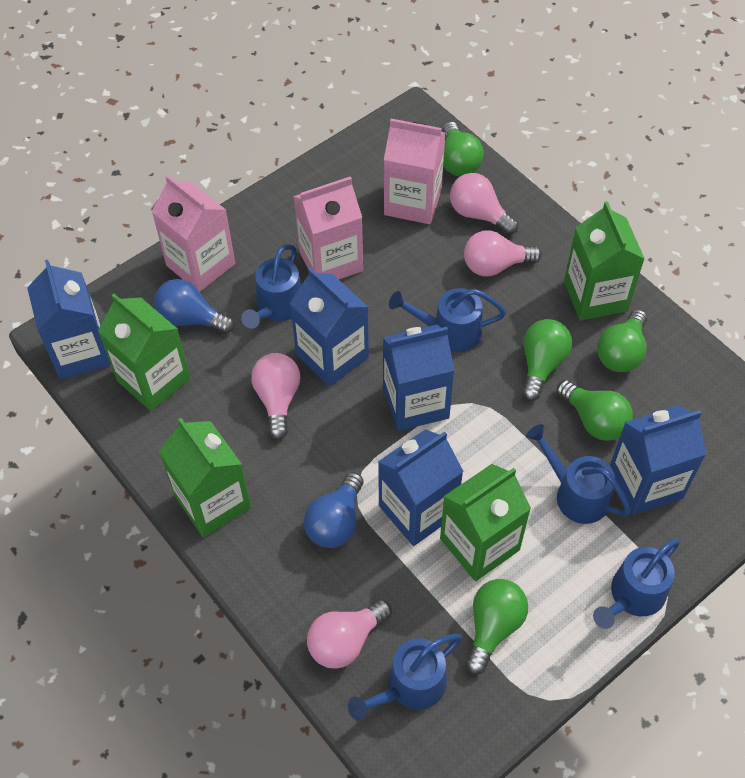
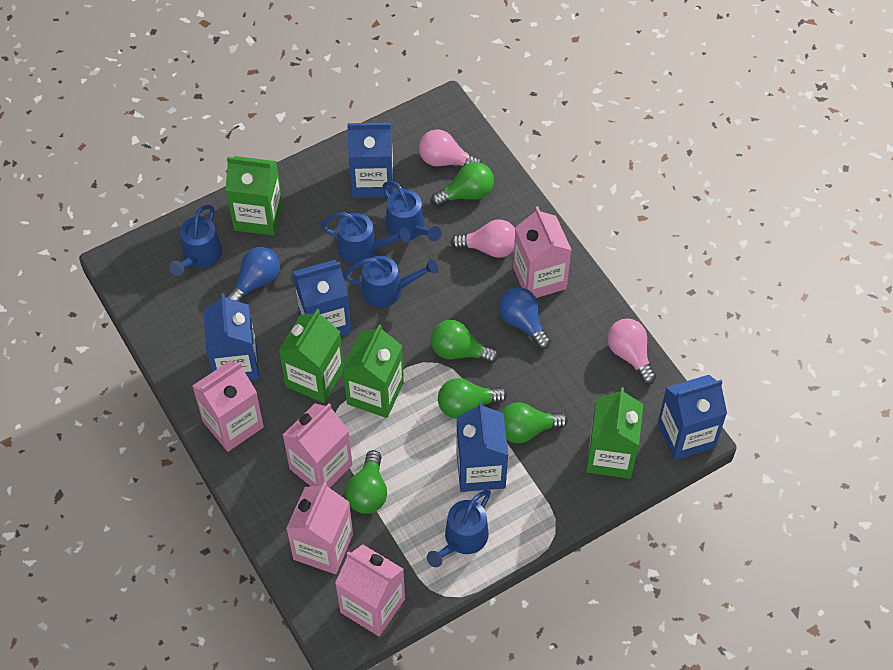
pink carton: 3 -> 5
pink light bulb: 4 -> 3

